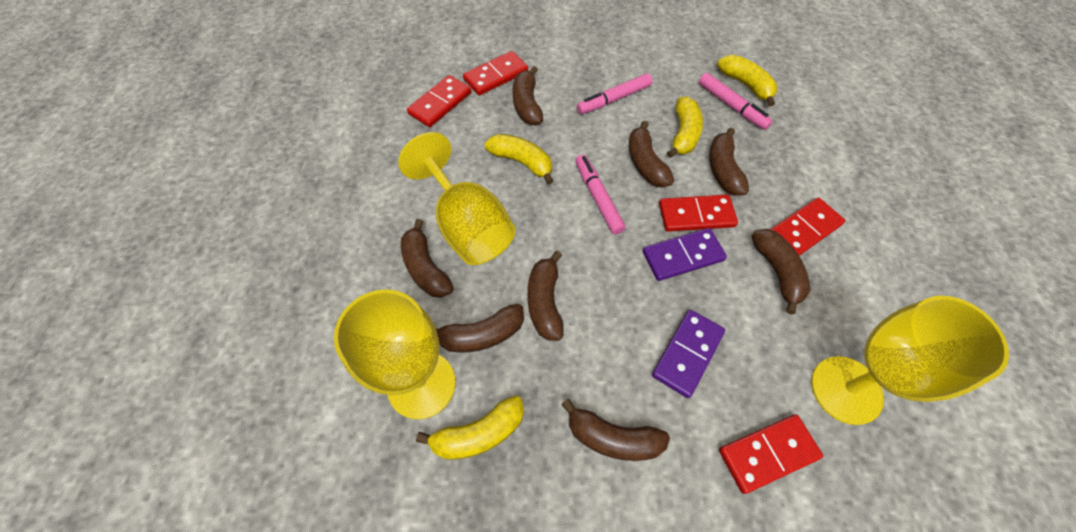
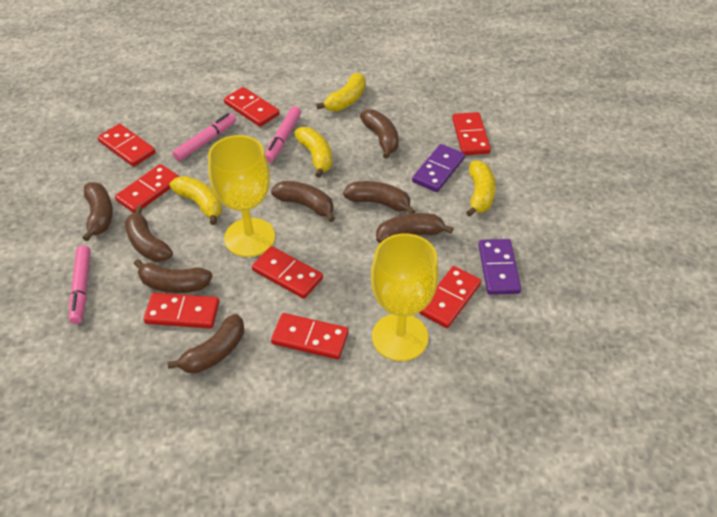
red domino: 5 -> 8
yellow goblet: 3 -> 2

